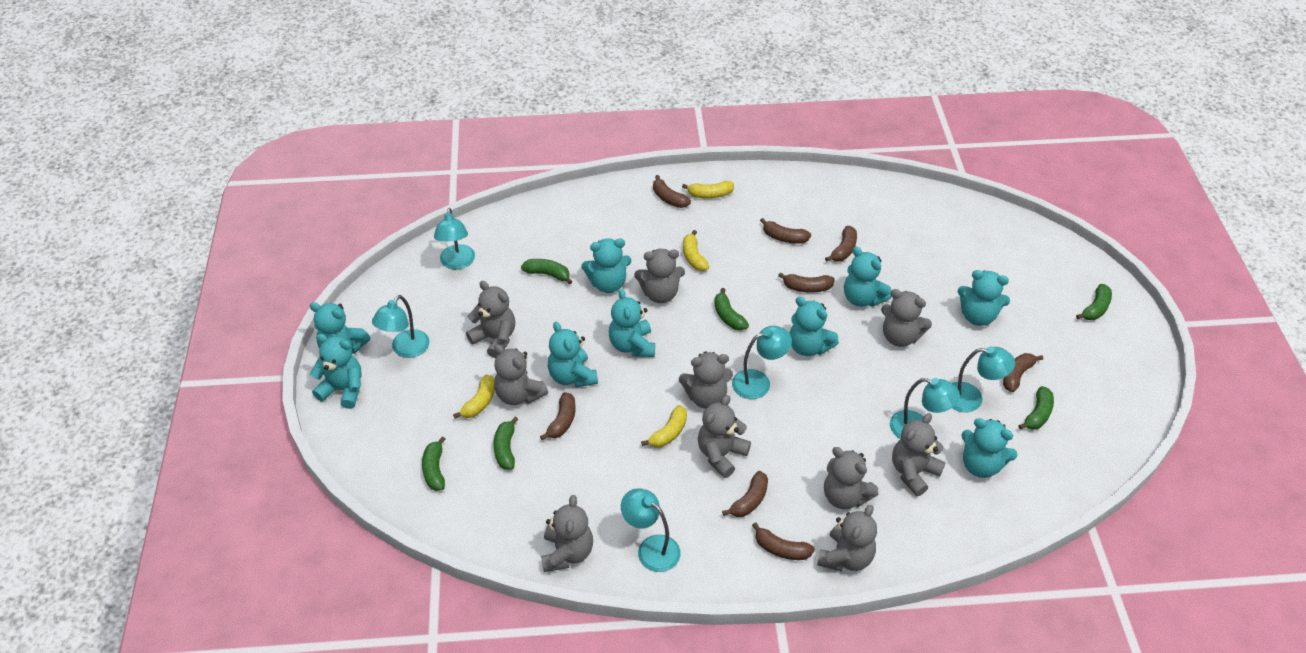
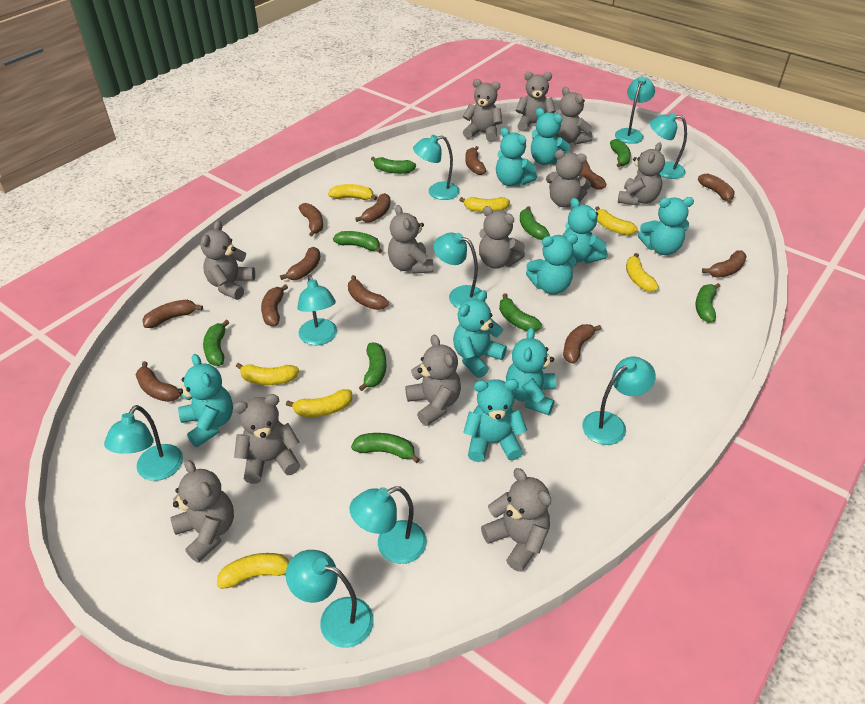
brown banana: 8 -> 12
green banana: 6 -> 9
grey teddy bear: 10 -> 12
turquoise lamp: 6 -> 9
yellow banana: 4 -> 7

